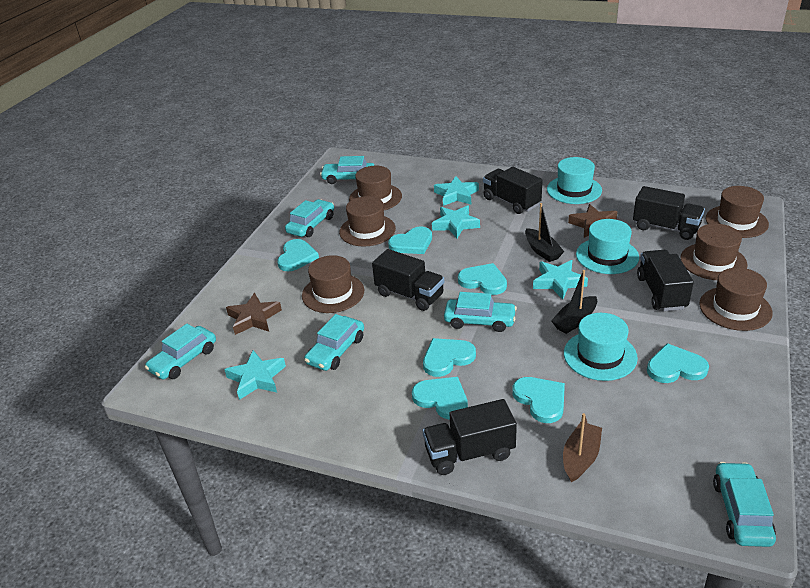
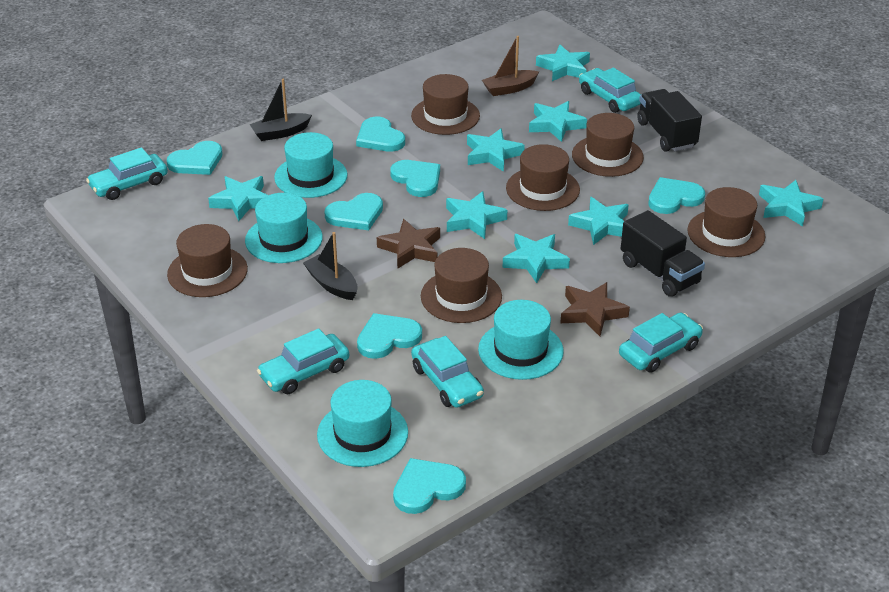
black truck: 5 -> 2
turquoise car: 6 -> 5
turquoise hat: 3 -> 4
turquoise star: 4 -> 8

